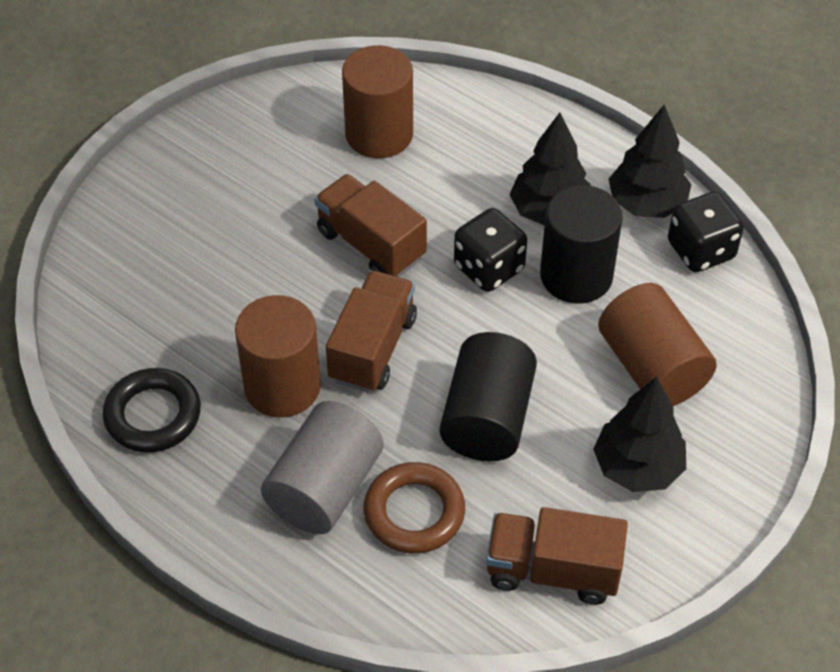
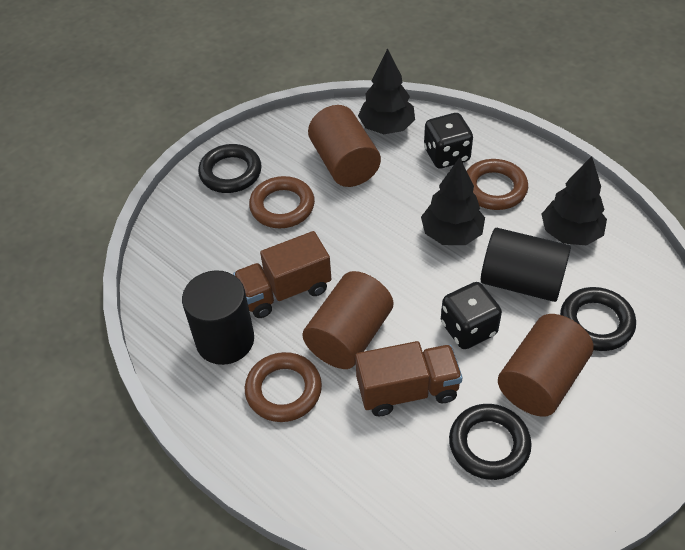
black ring: 1 -> 3
brown ring: 1 -> 3
brown truck: 3 -> 2
grey cylinder: 1 -> 0

